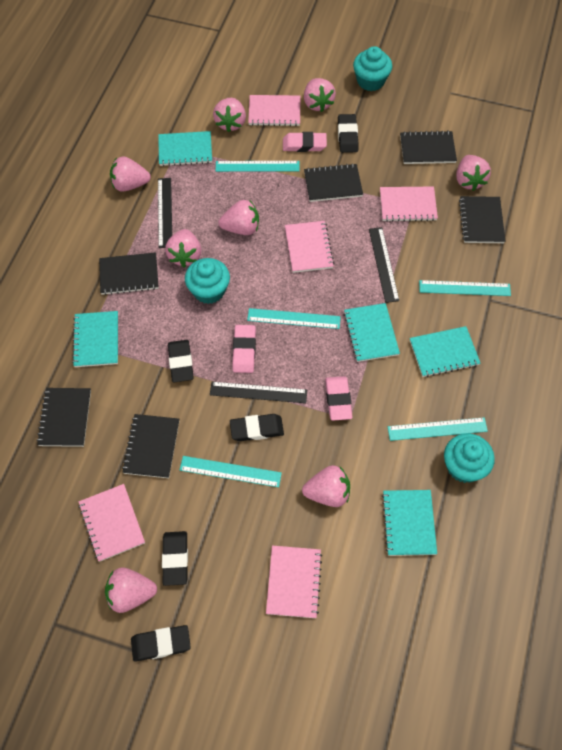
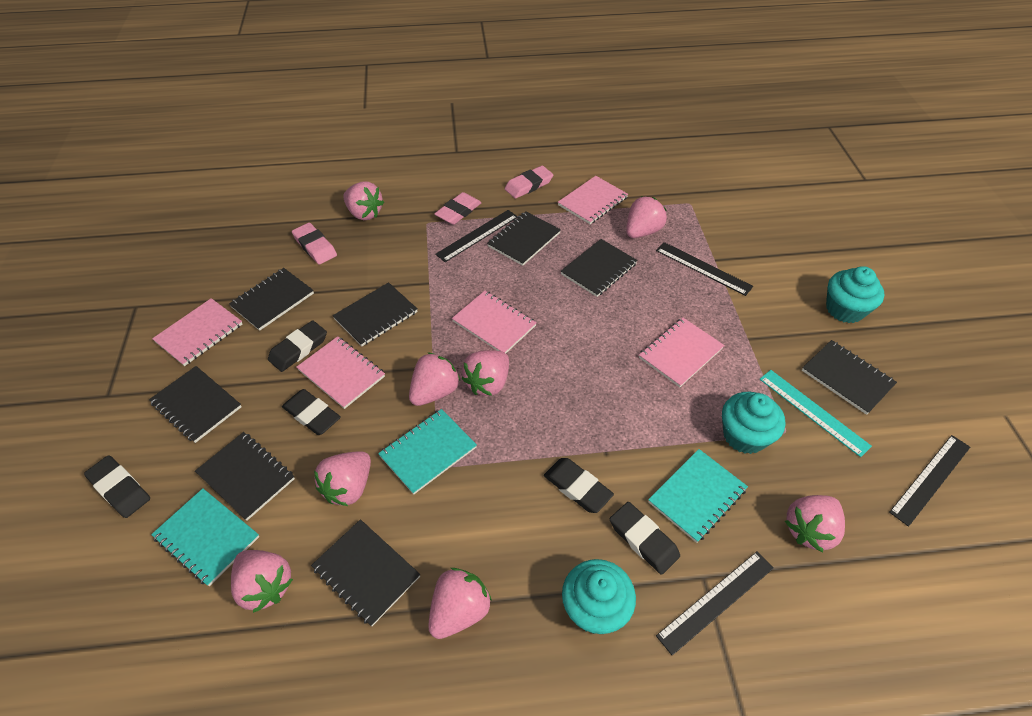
black notebook: 6 -> 8
black ruler: 3 -> 4
turquoise notebook: 5 -> 3
turquoise ruler: 5 -> 1

